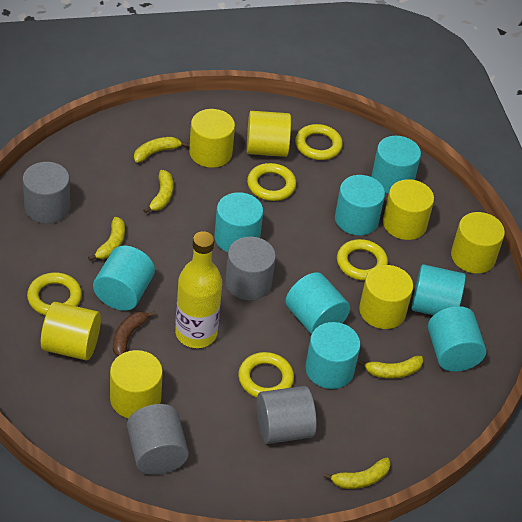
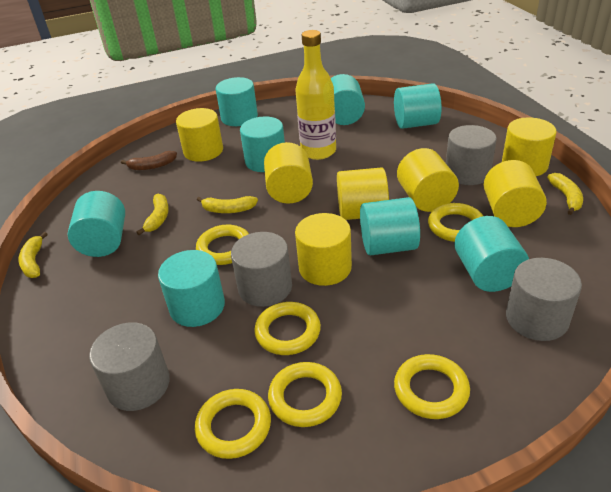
yellow banana: 5 -> 4
yellow ring: 5 -> 6

